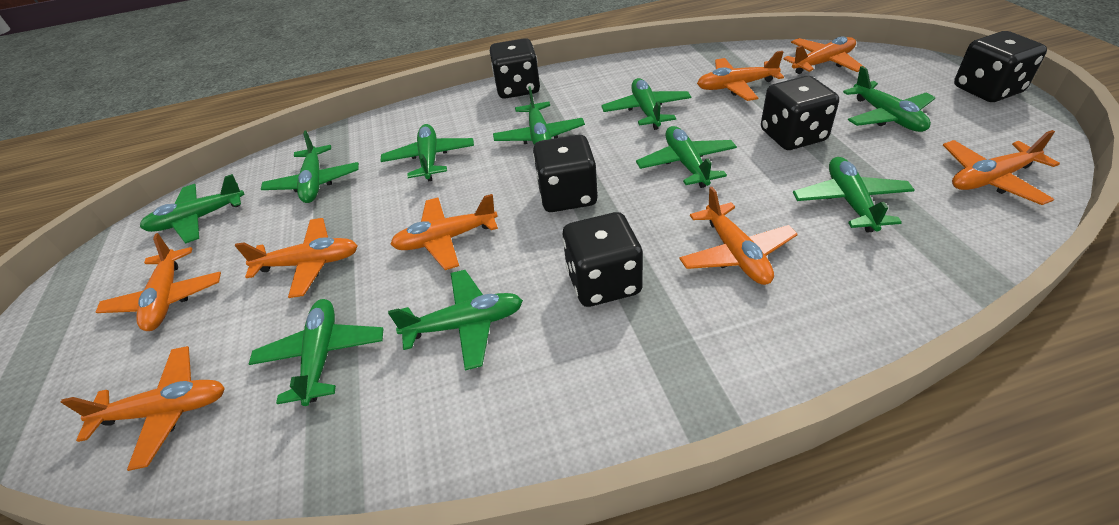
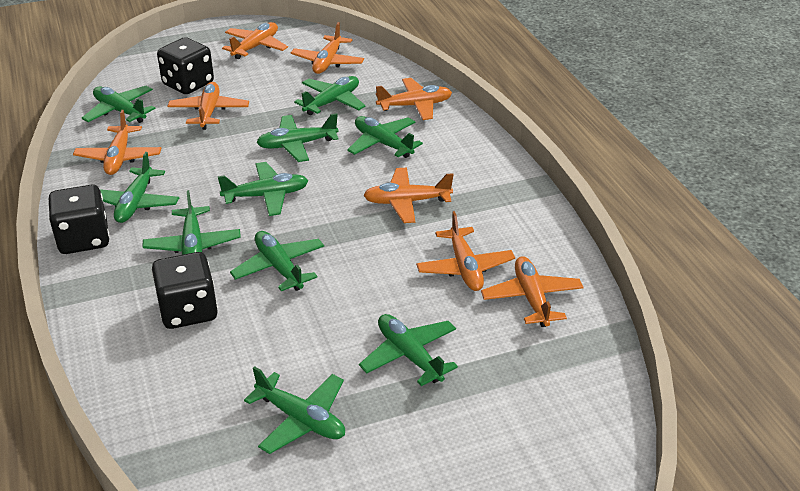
black dice: 5 -> 3

